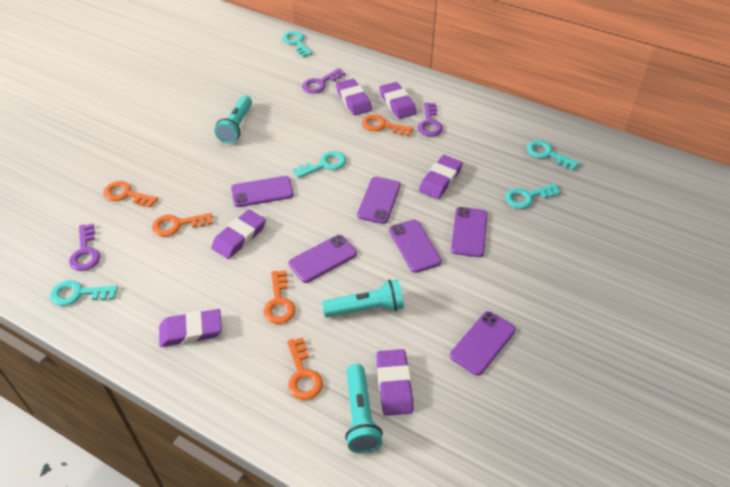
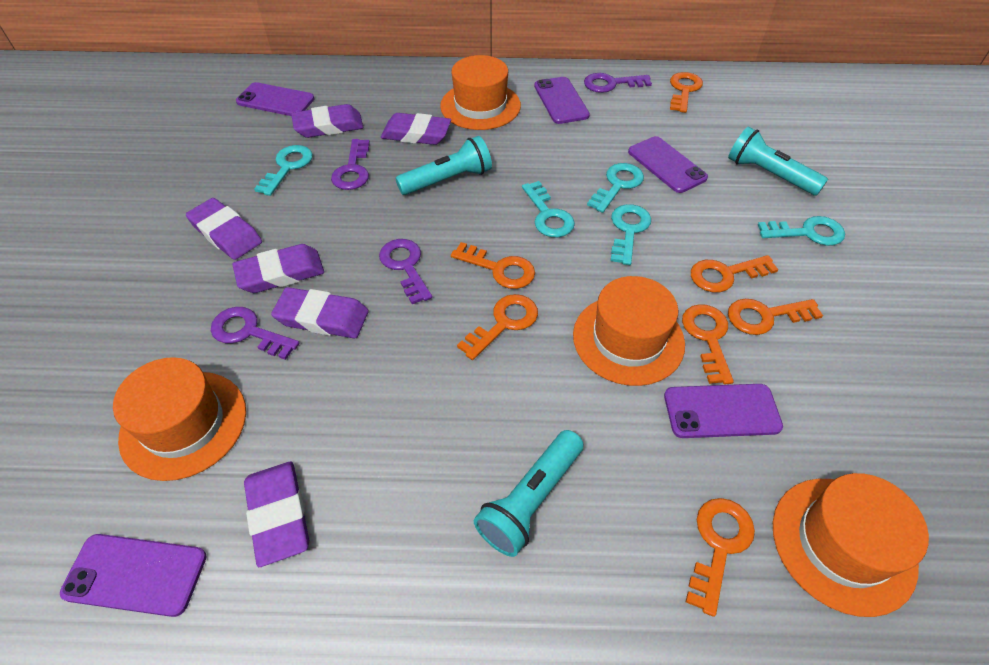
orange hat: 0 -> 4
orange key: 5 -> 7
purple key: 3 -> 4
purple phone: 6 -> 5

